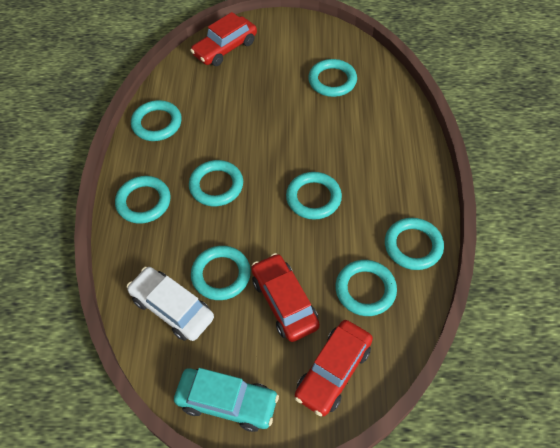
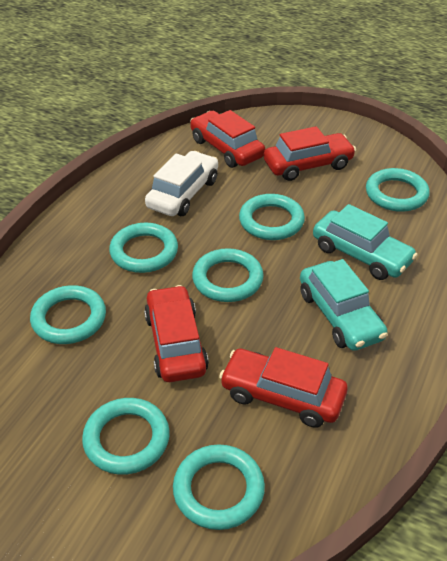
red car: 3 -> 4
turquoise car: 1 -> 2
turquoise ring: 8 -> 7

